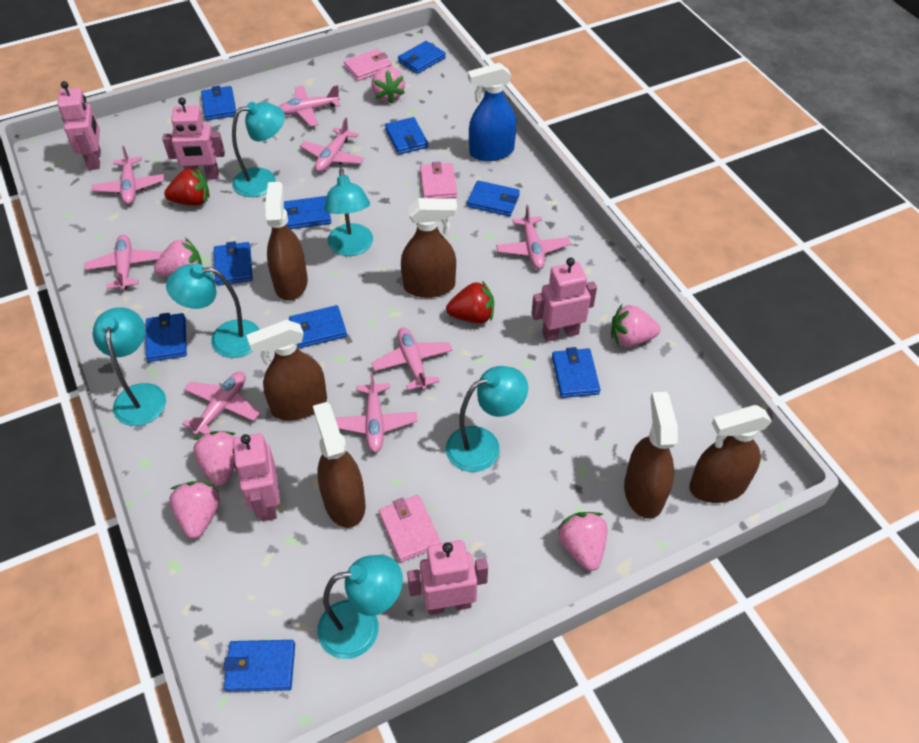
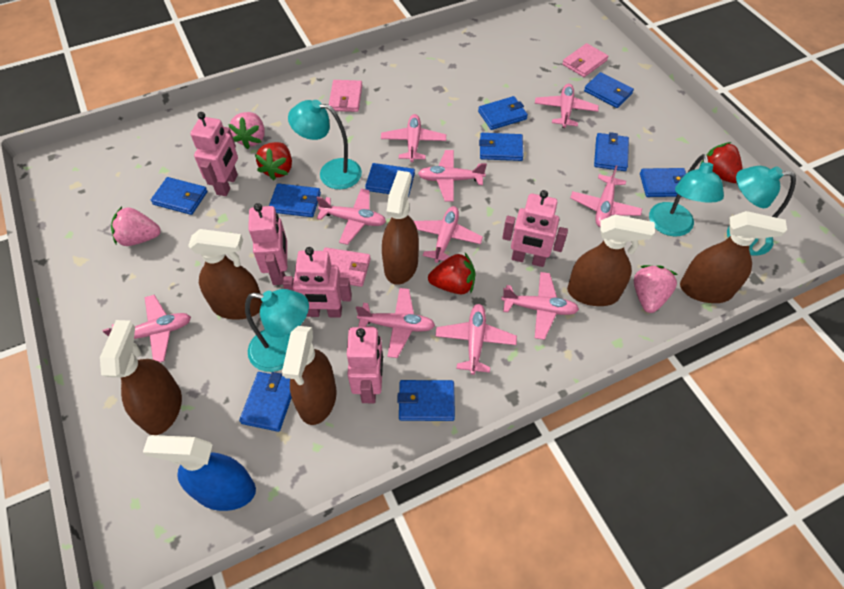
pink plane: 8 -> 10
pink strawberry: 6 -> 3
red strawberry: 2 -> 3
turquoise lamp: 6 -> 4

